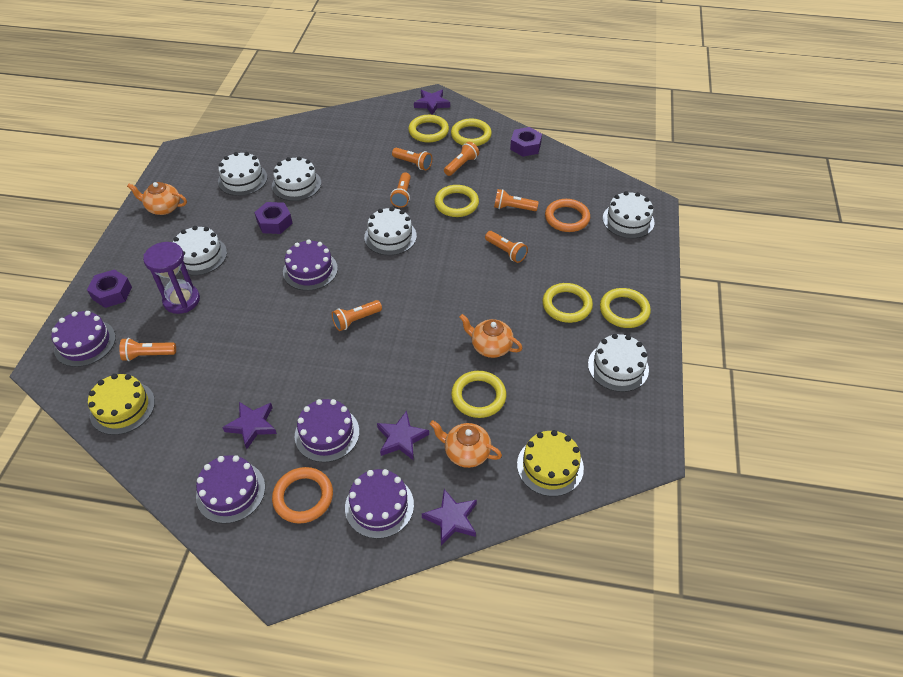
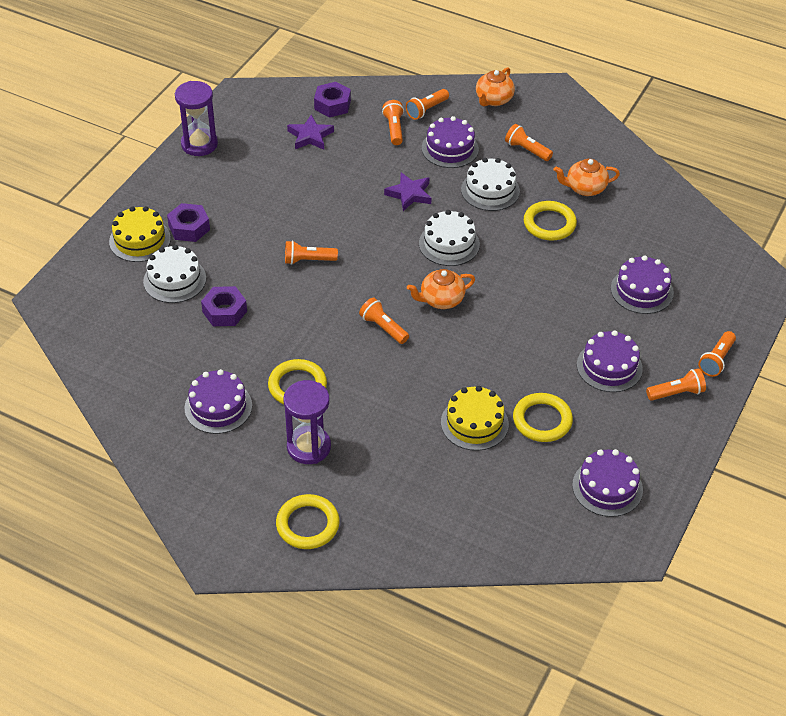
orange ring: 2 -> 0
purple hourglass: 1 -> 2
purple star: 4 -> 2
white cake: 6 -> 3
yellow ring: 6 -> 4

